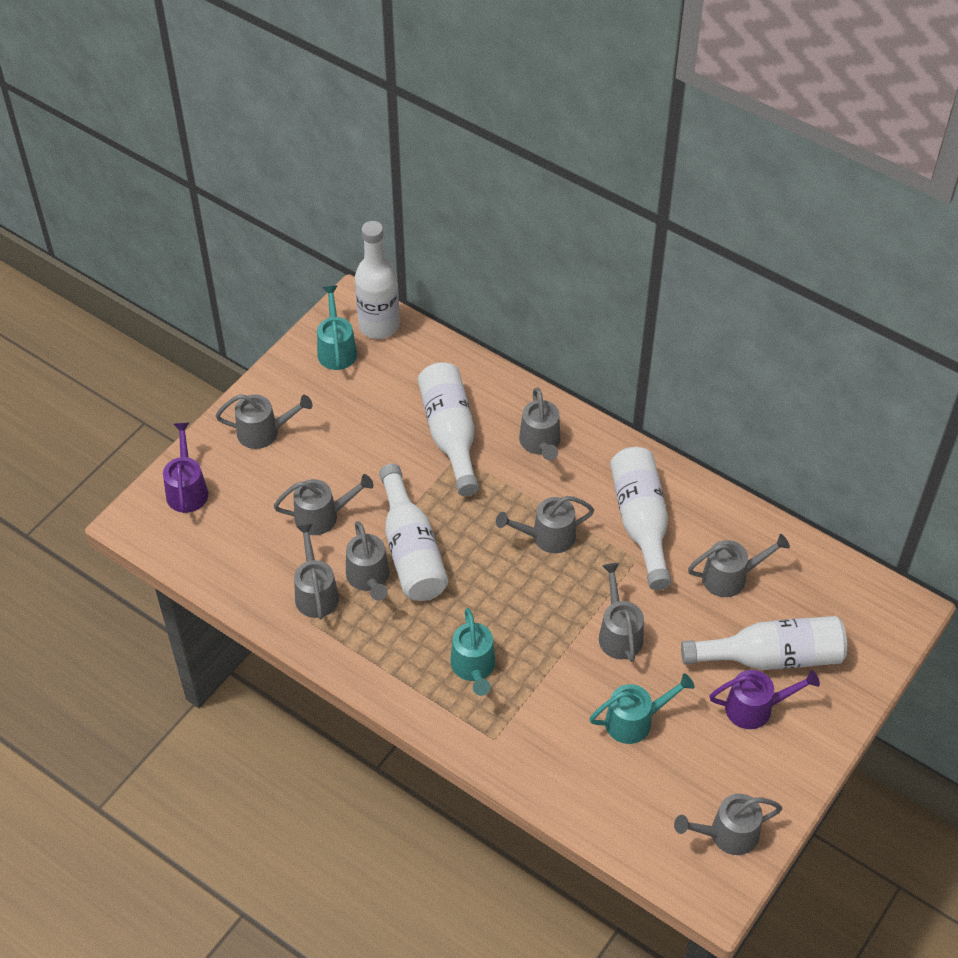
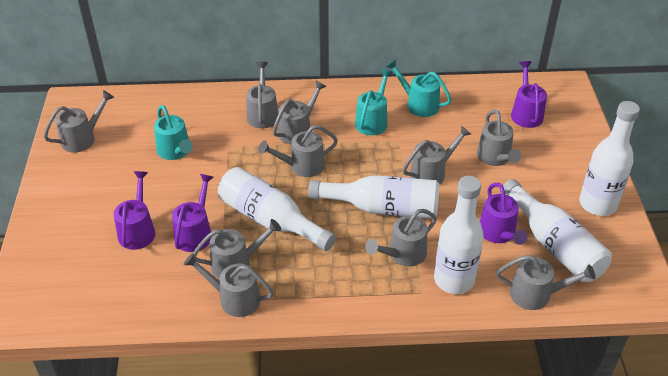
grey watering can: 9 -> 10
purple watering can: 2 -> 4

